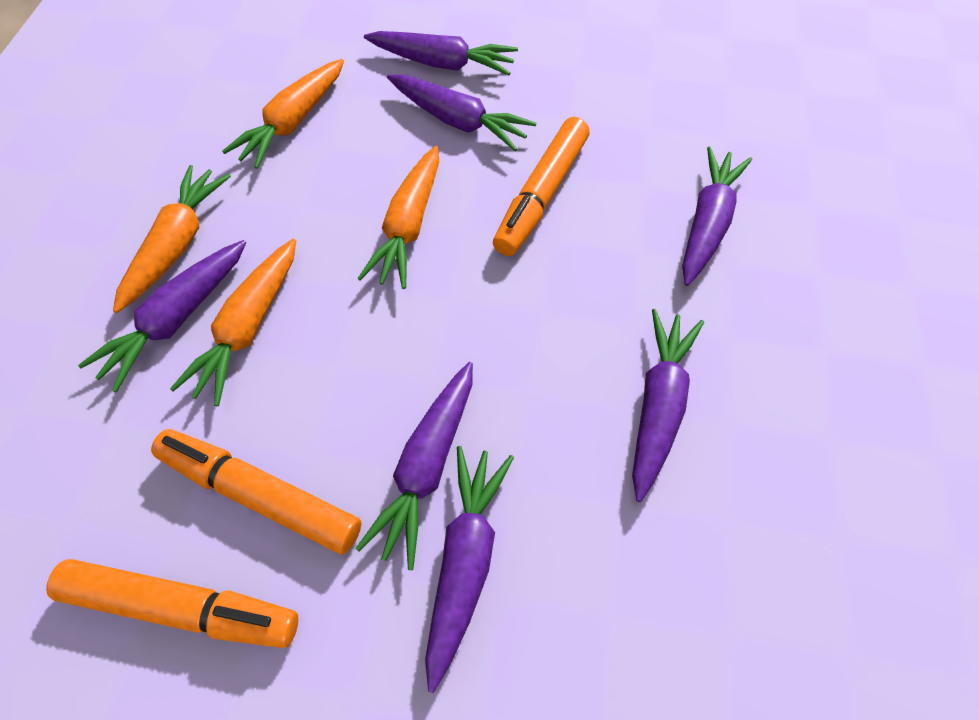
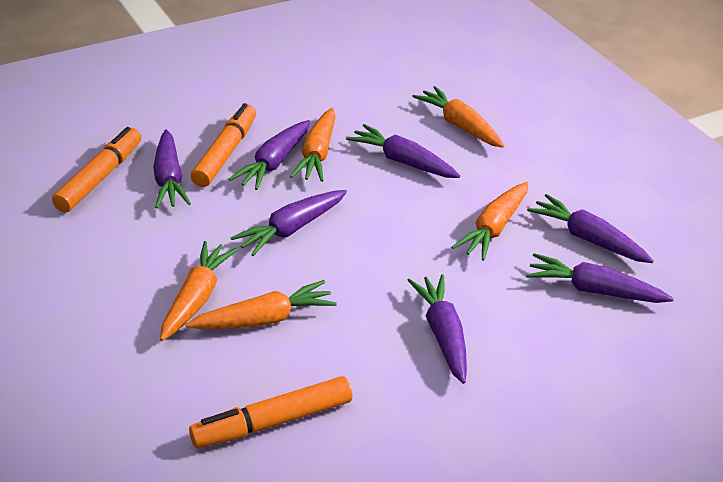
orange carrot: 4 -> 5

